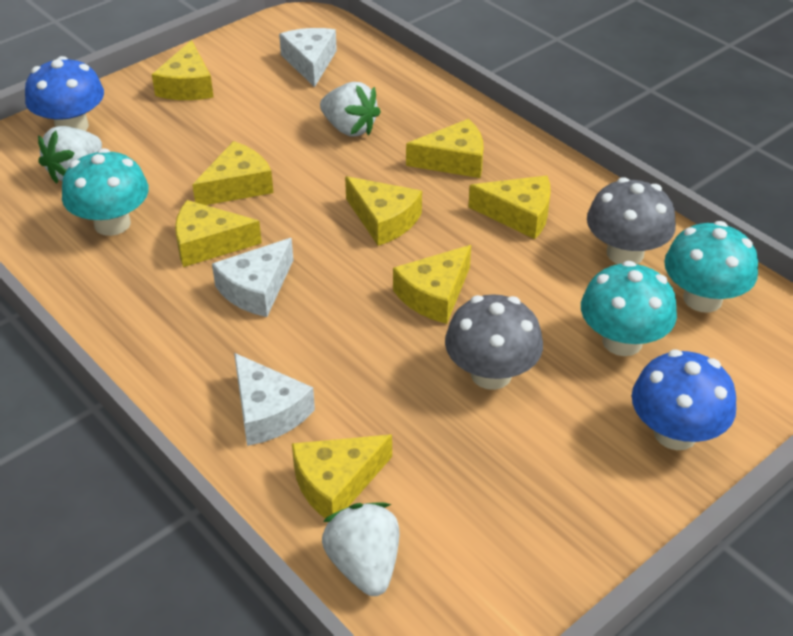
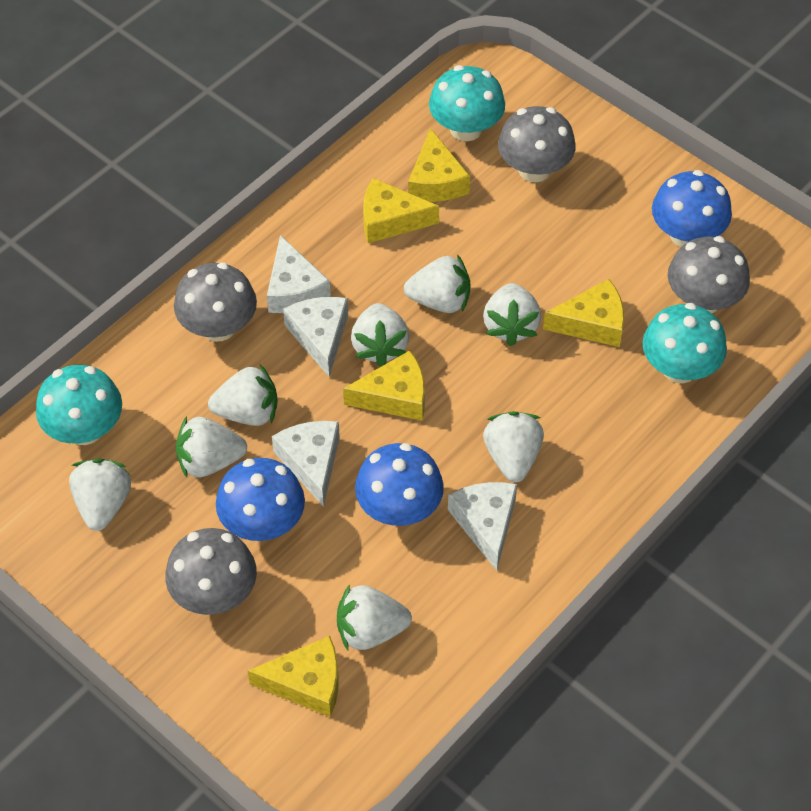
blue mushroom: 2 -> 3
grey mushroom: 2 -> 4
white cheese: 3 -> 4
white strawberry: 3 -> 8
yellow cheese: 8 -> 5

